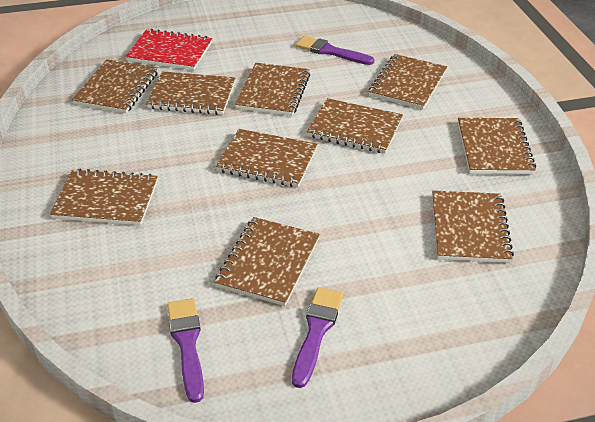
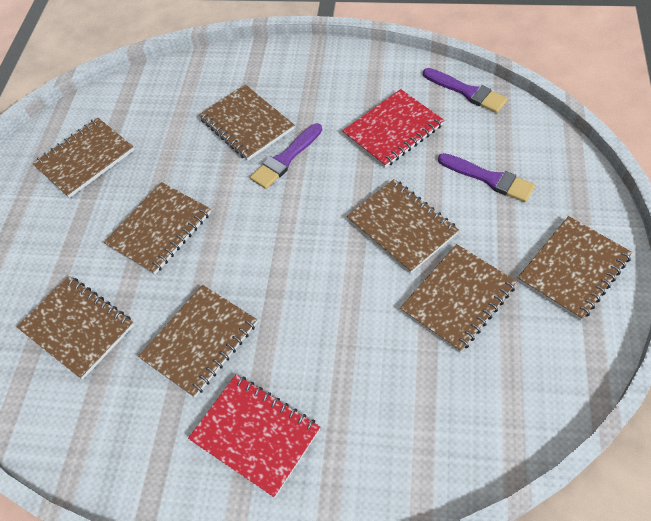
brown notebook: 10 -> 8
red notebook: 1 -> 2

